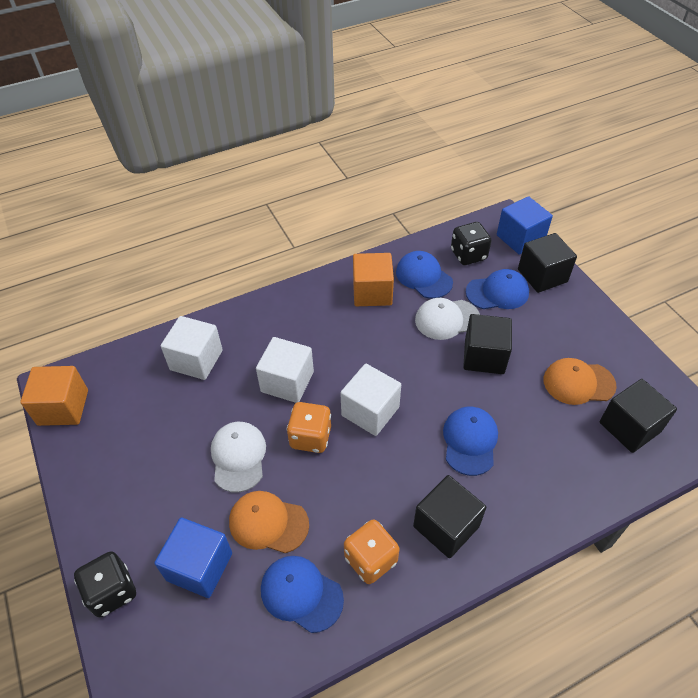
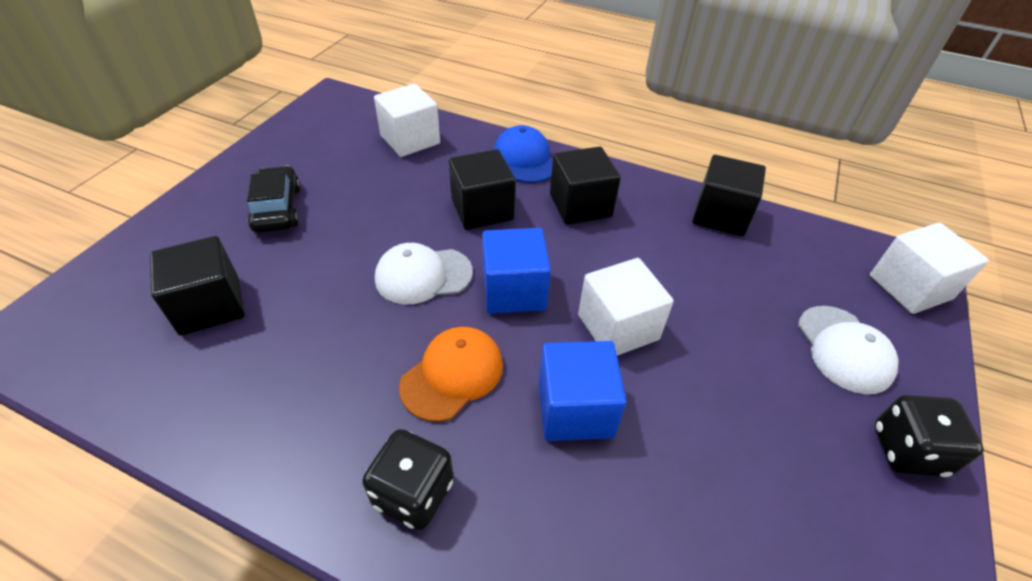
black car: 0 -> 1
blue cap: 4 -> 1
orange cap: 2 -> 1
orange cube: 2 -> 0
orange dice: 2 -> 0

